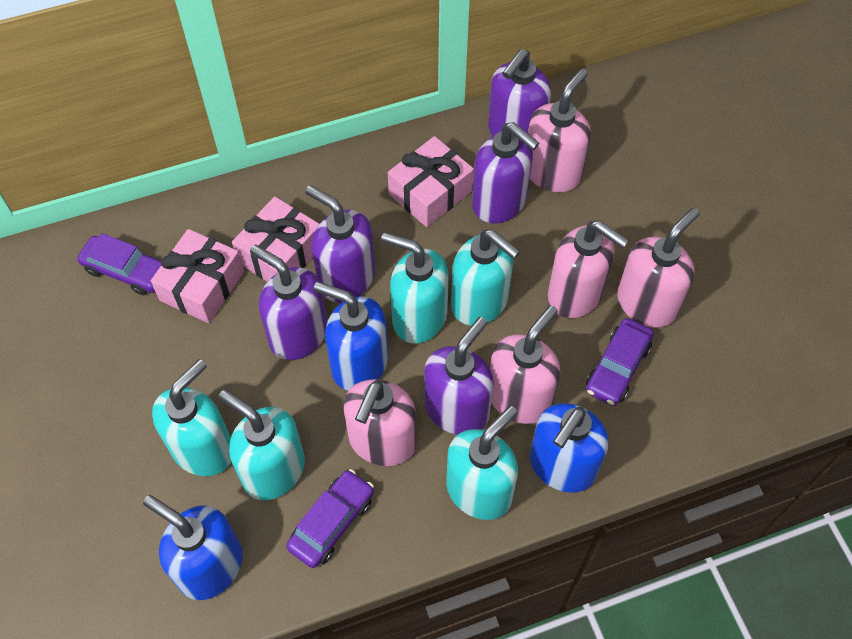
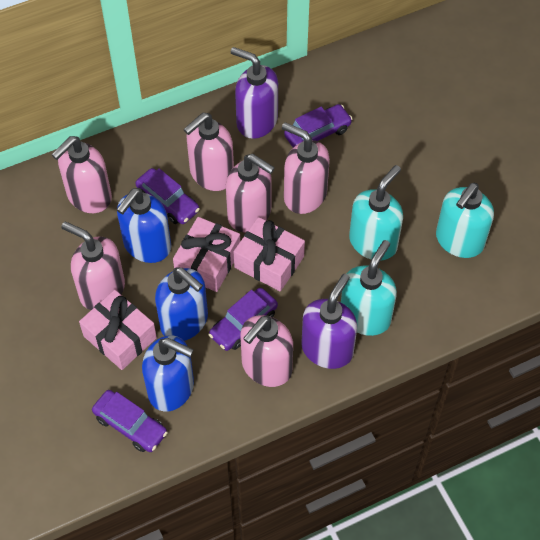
pink soap dispenser: 5 -> 6
purple car: 3 -> 4
purple soap dispenser: 5 -> 2
turquoise soap dispenser: 5 -> 3

